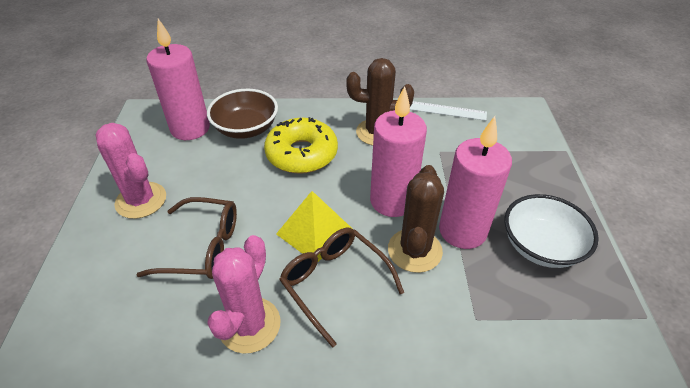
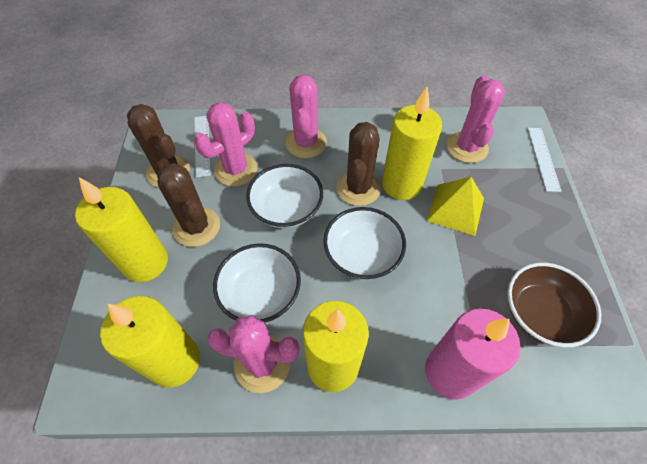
brown cactus: 2 -> 3
brown glasses: 2 -> 0
pink cactus: 2 -> 4
pink candle: 3 -> 1
white bowl: 1 -> 3
white ruler: 1 -> 2
yellow candle: 0 -> 4
yellow donut: 1 -> 0

